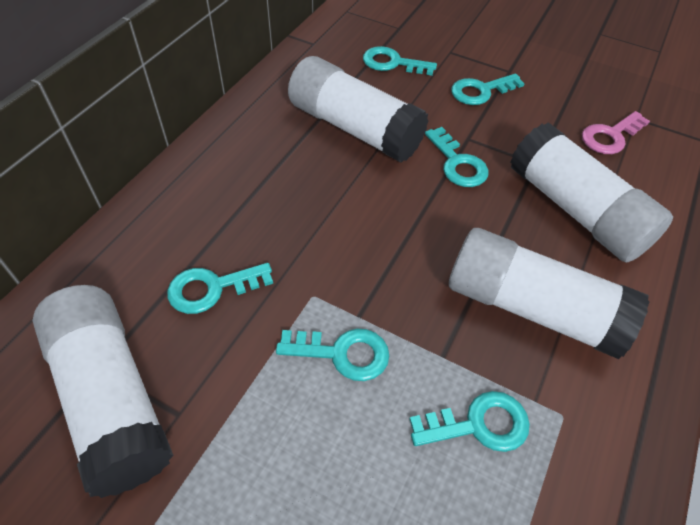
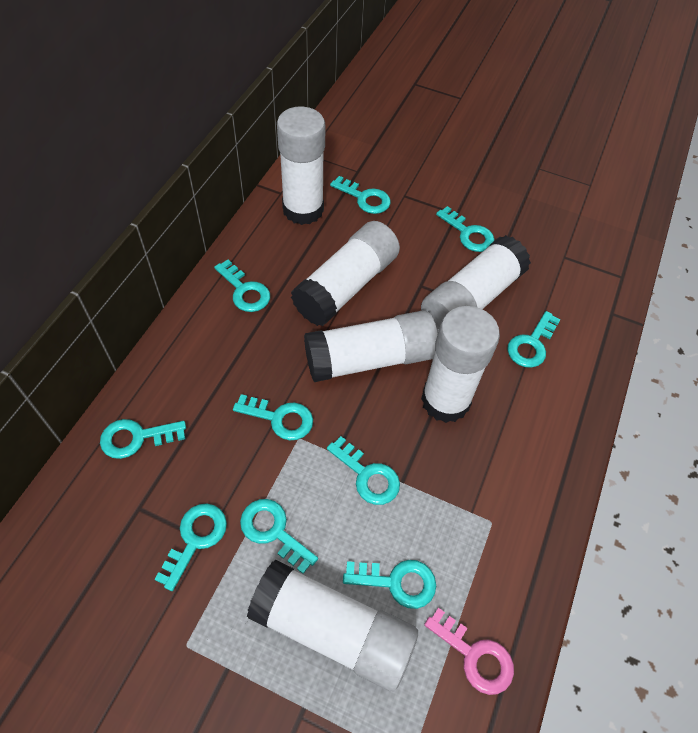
turquoise key: 6 -> 10
white glue stick: 4 -> 6

